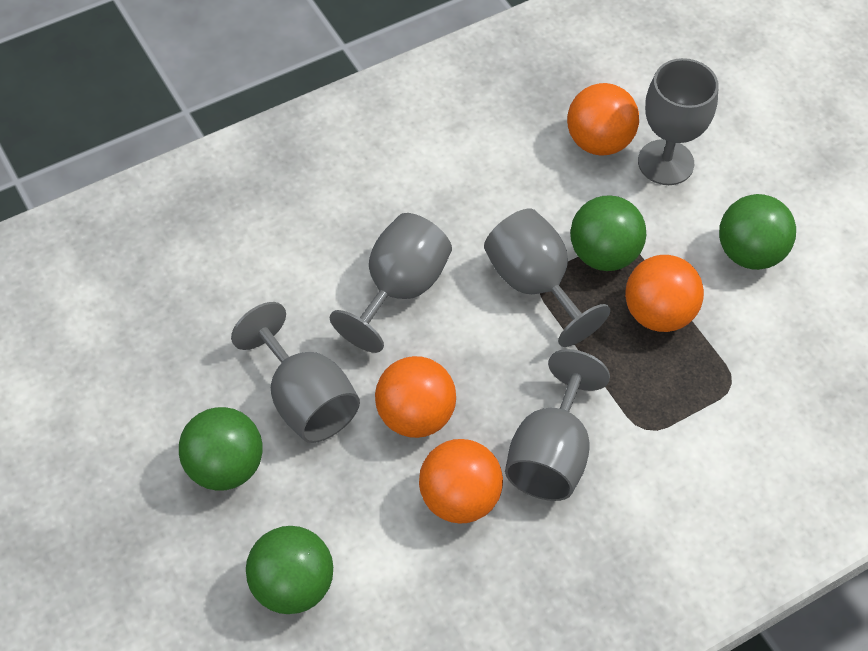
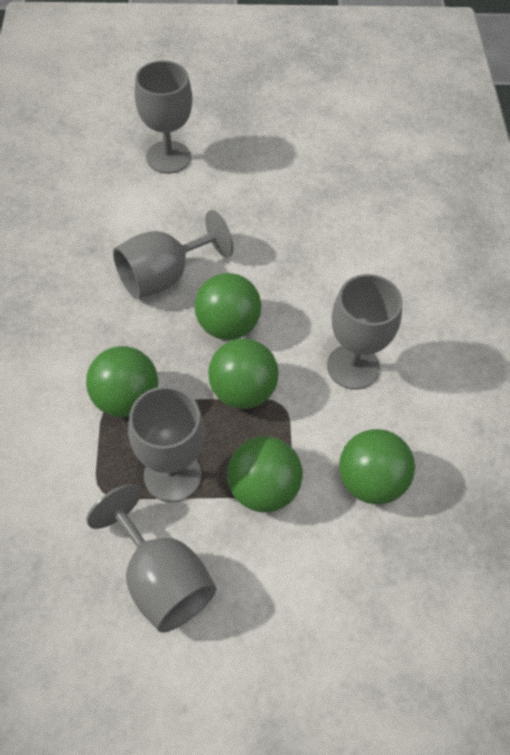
green ball: 4 -> 5
orange ball: 4 -> 0

